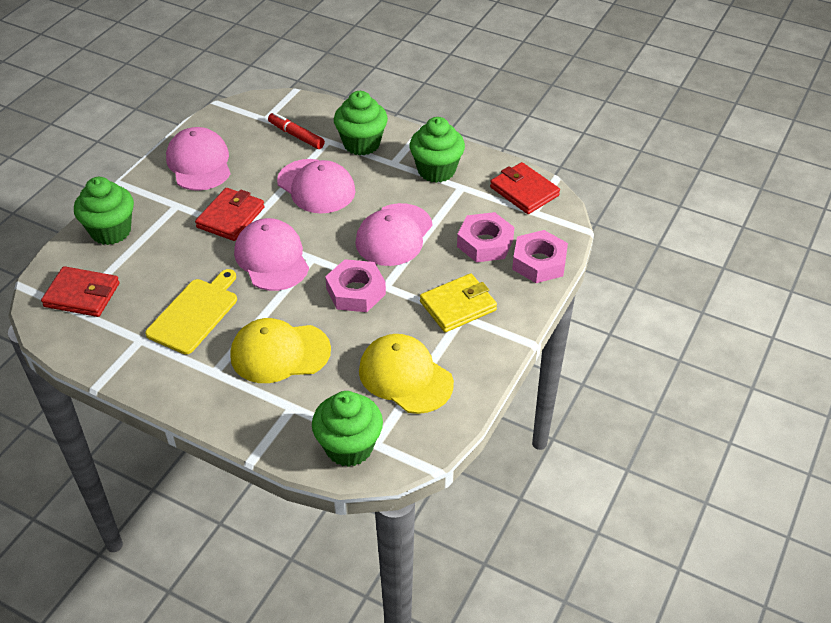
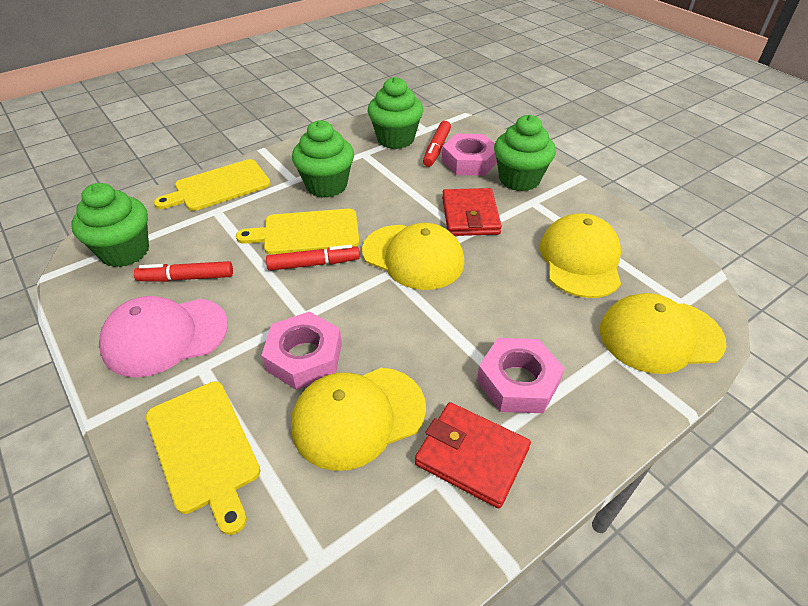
pink cap: 4 -> 1
red marker: 1 -> 3
red wallet: 3 -> 2
yellow cap: 2 -> 4
yellow cutting board: 1 -> 3
yellow wallet: 1 -> 0

